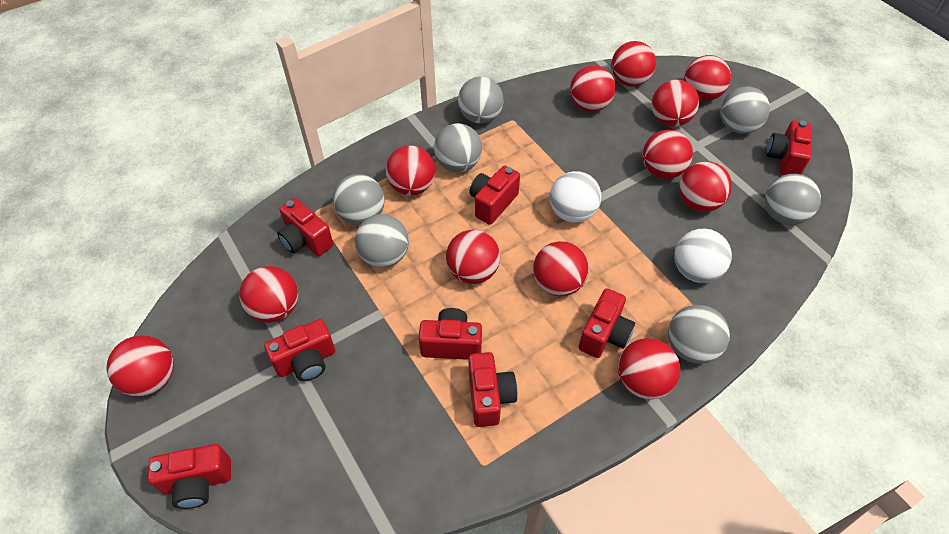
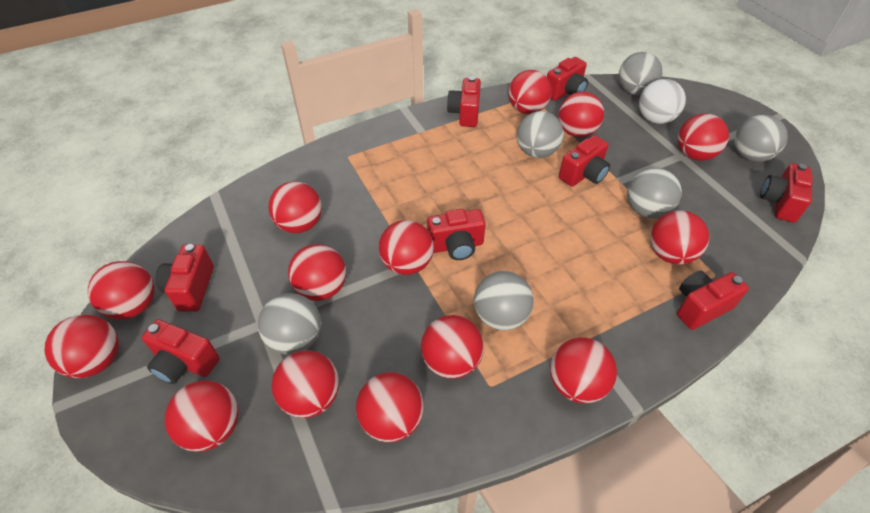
grey ball: 7 -> 6
red ball: 12 -> 14
white ball: 2 -> 1

